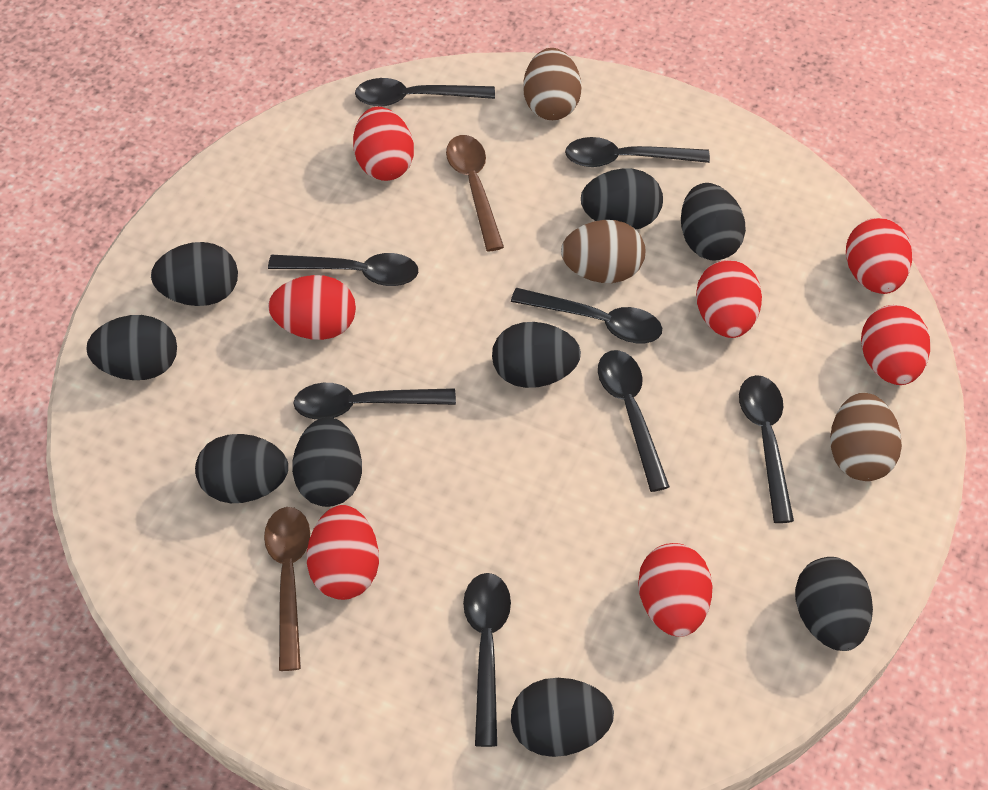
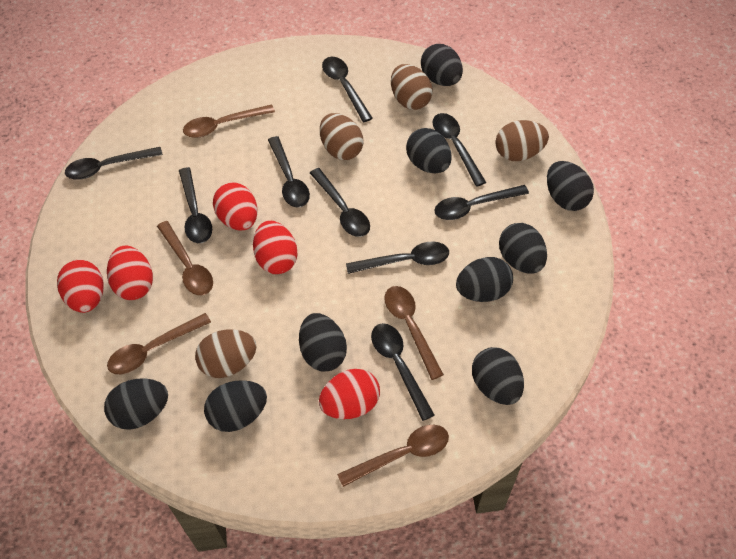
black spoon: 8 -> 9
brown egg: 3 -> 4
brown spoon: 2 -> 5
red egg: 7 -> 5

